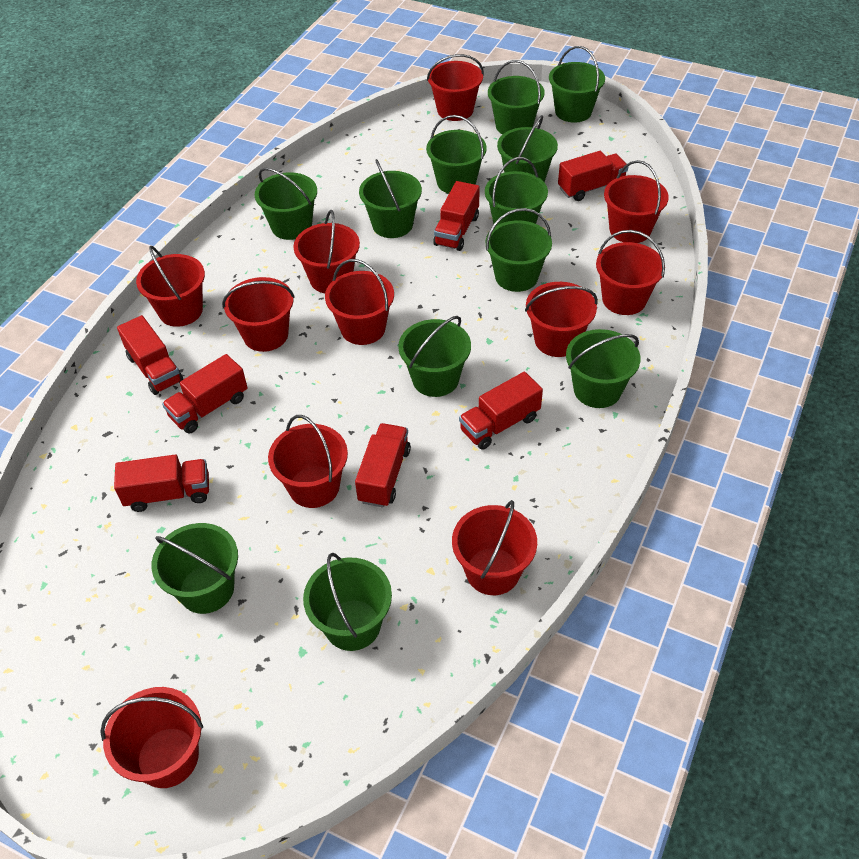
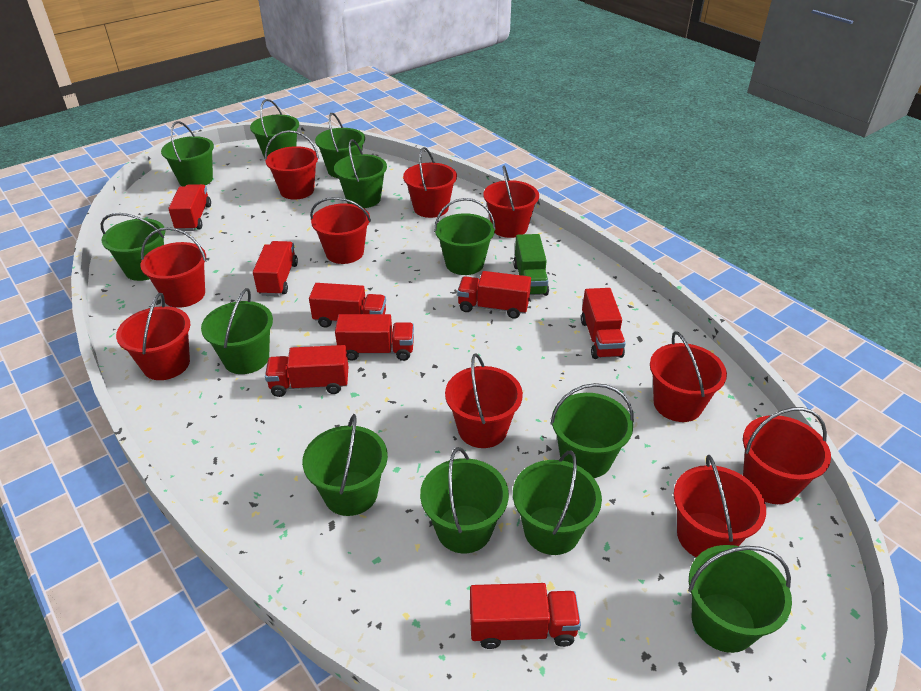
green truck: 0 -> 1
red bucket: 11 -> 10
red truck: 7 -> 8

